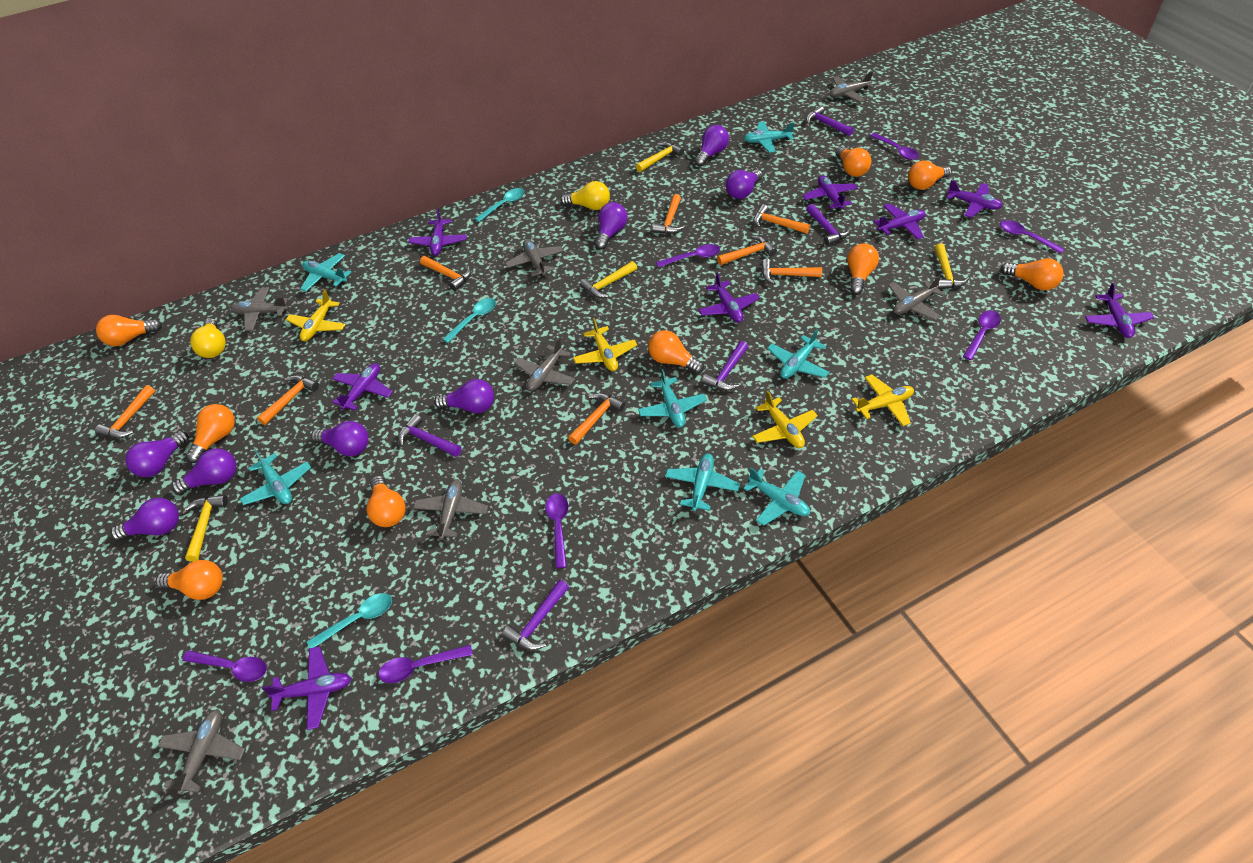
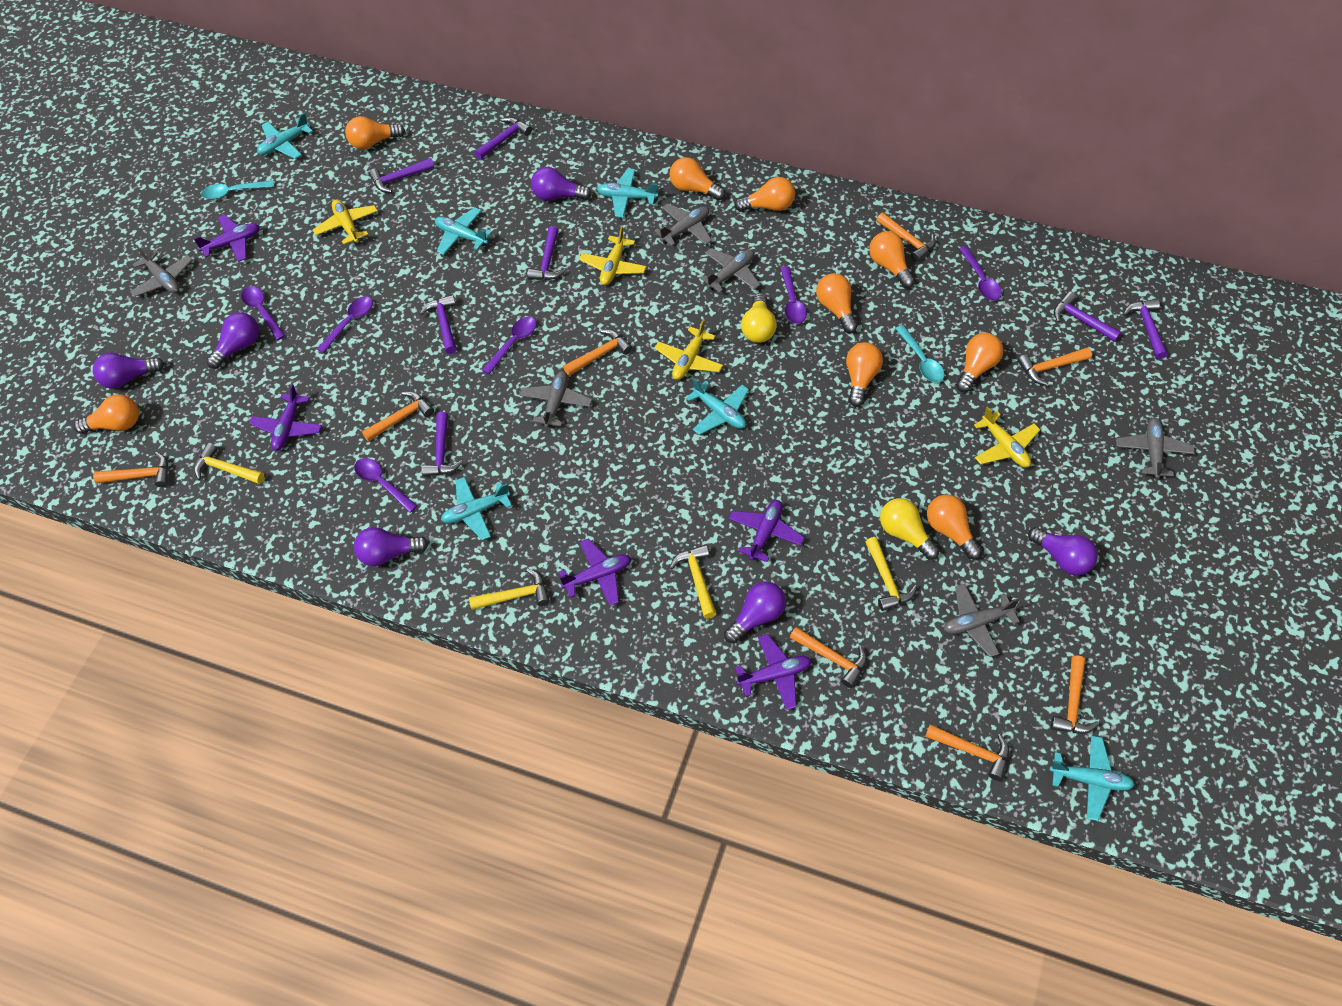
grey plane: 7 -> 6
purple hammer: 5 -> 7
purple light bulb: 8 -> 6
purple plane: 8 -> 5
purple spoon: 7 -> 6
turquoise plane: 7 -> 6
turquoise spoon: 3 -> 2

